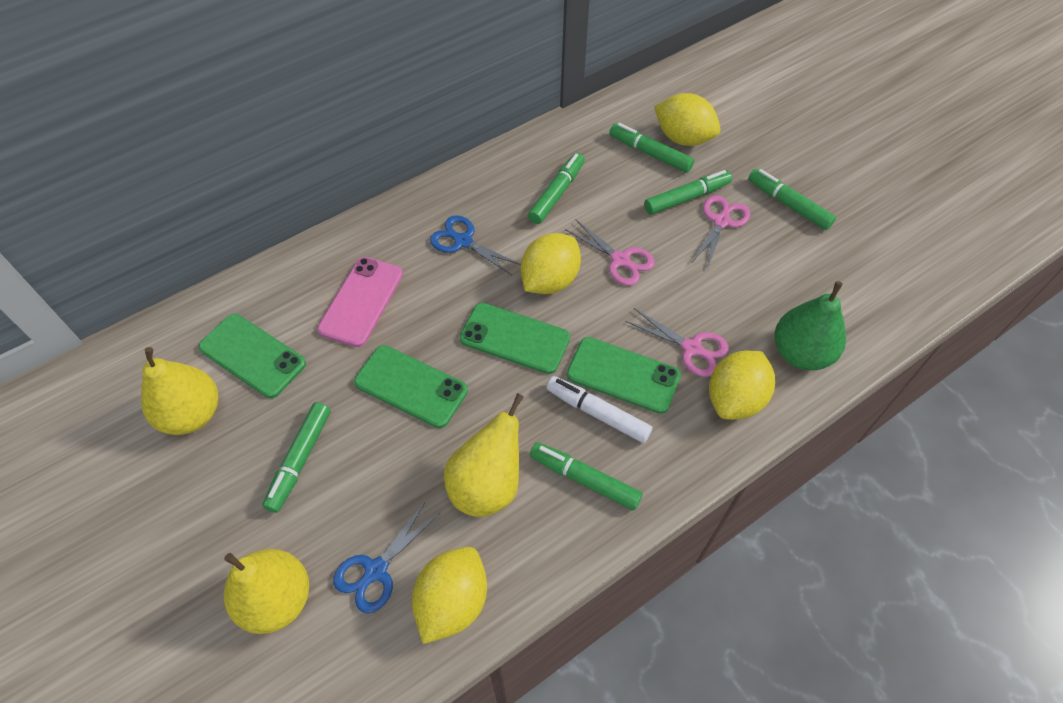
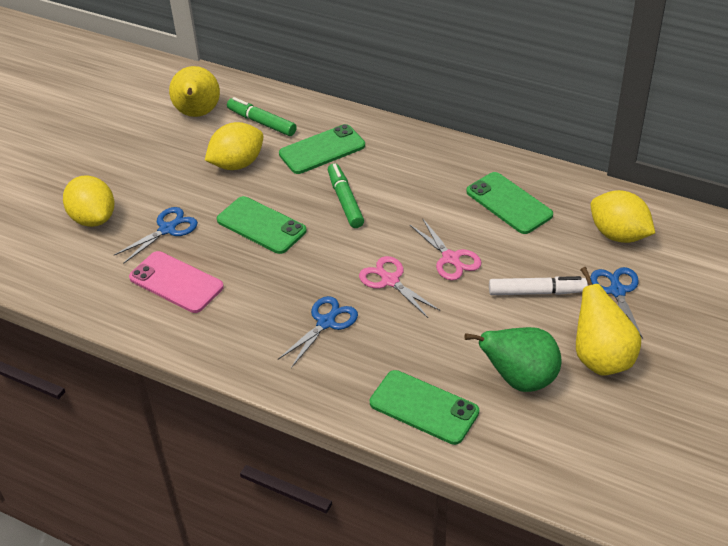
blue scissors: 2 -> 3
green marker: 6 -> 2
pink scissors: 3 -> 2
yellow lemon: 4 -> 3
yellow pear: 3 -> 2

